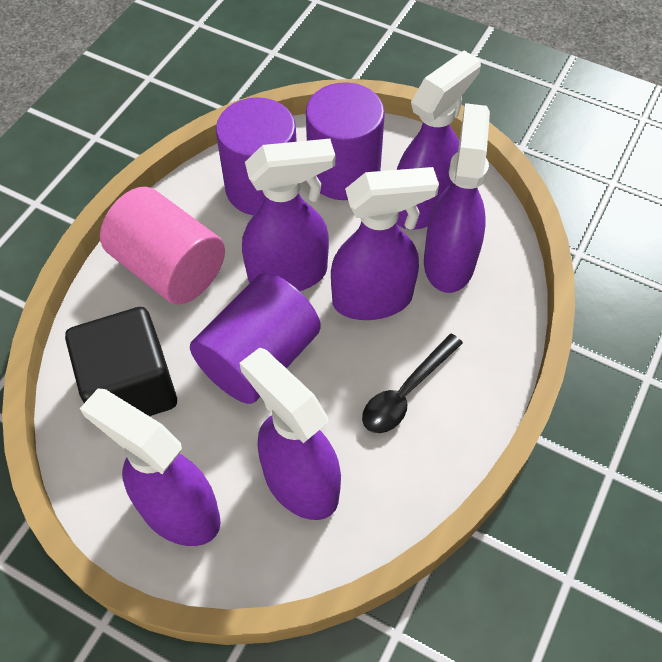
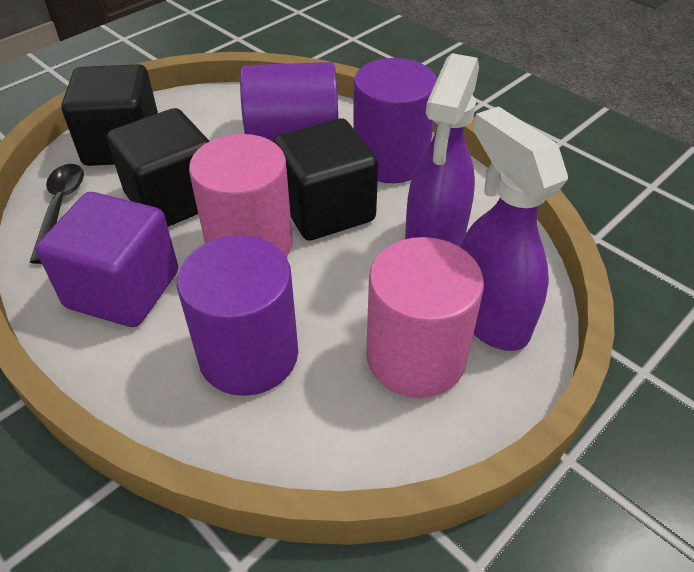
black cube: 1 -> 3
pink cylinder: 1 -> 2
purple cube: 0 -> 1
purple spray bottle: 6 -> 2

